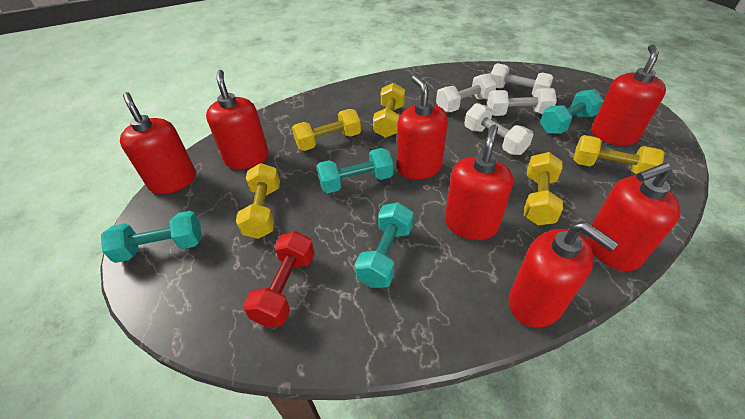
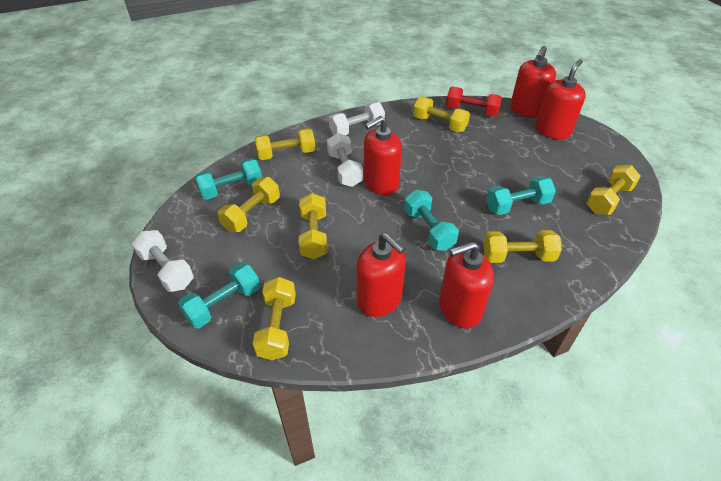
red soap dispenser: 7 -> 5
white dumbbell: 4 -> 3
yellow dumbbell: 5 -> 7

